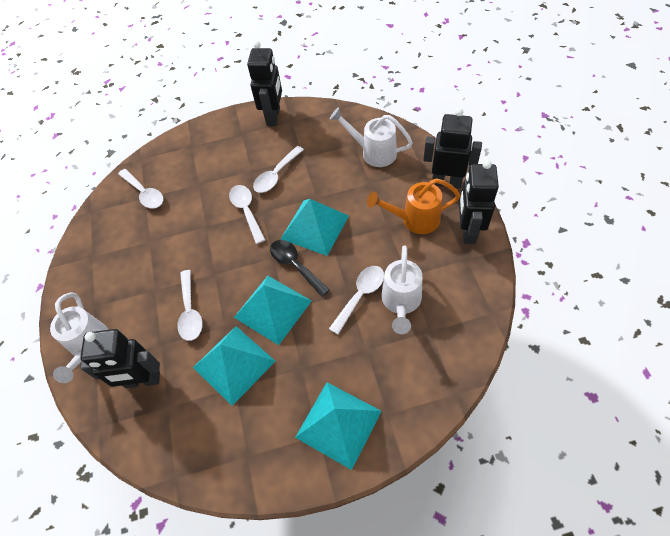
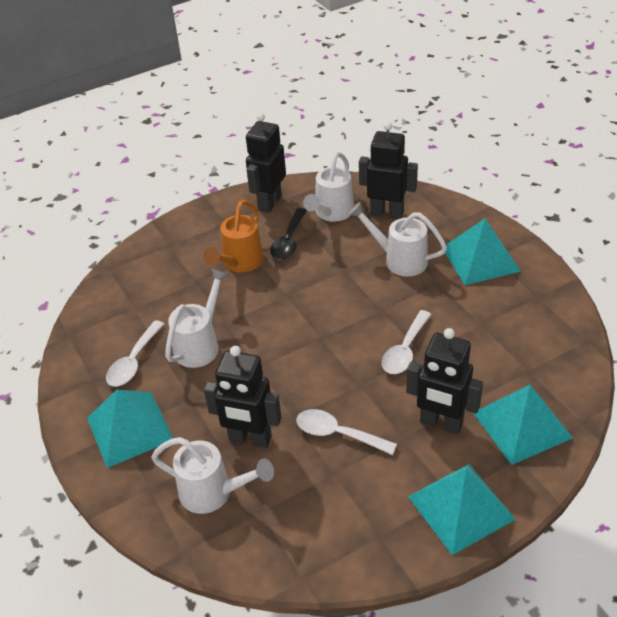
white spoon: 5 -> 3
white watering can: 3 -> 4

